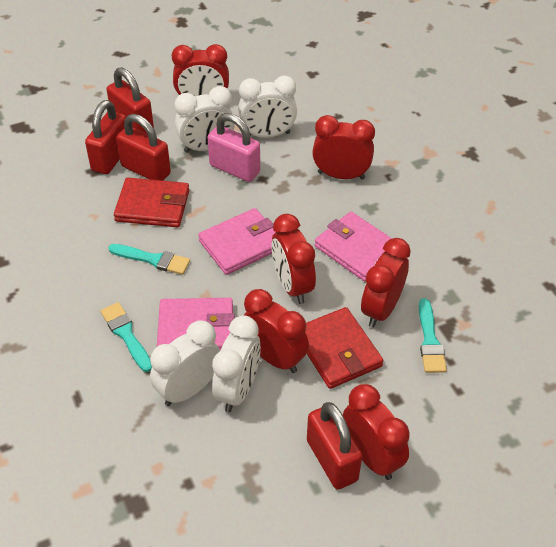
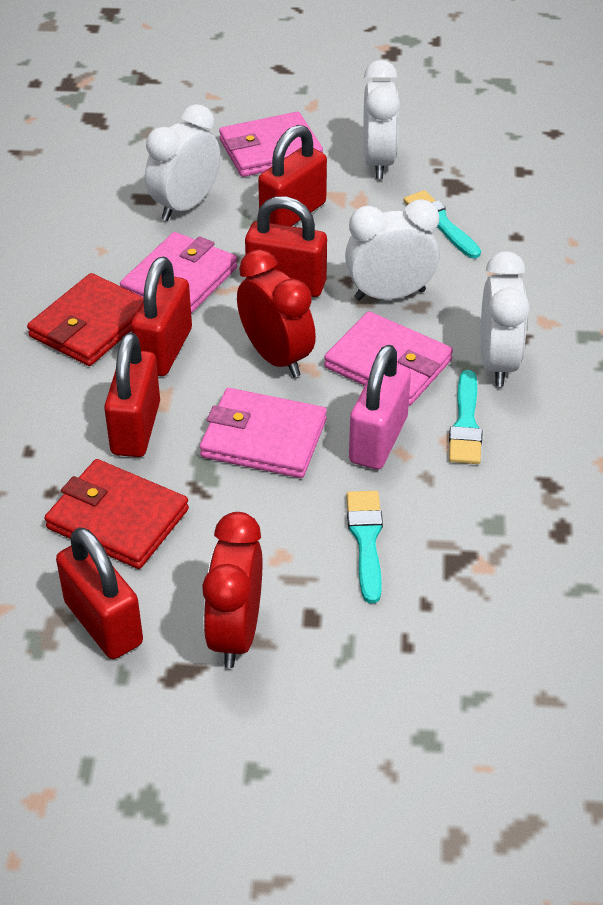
pink wallet: 3 -> 4
red clock: 6 -> 2
red padlock: 4 -> 5

